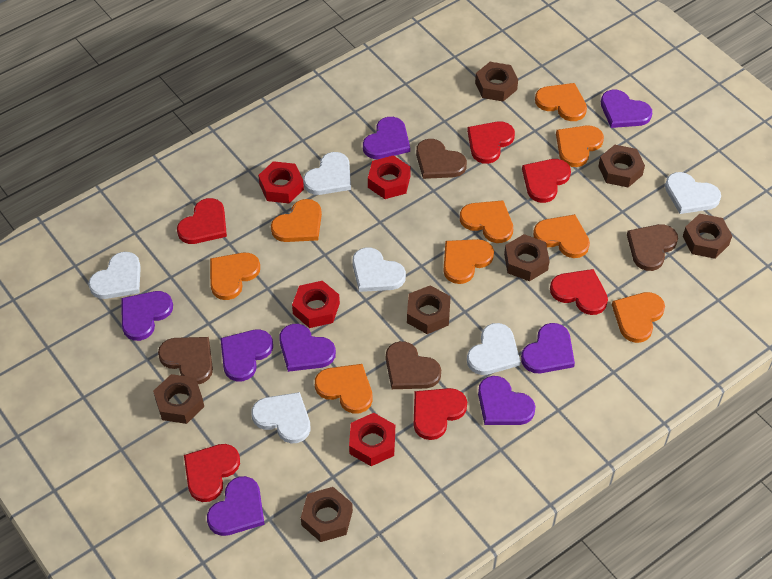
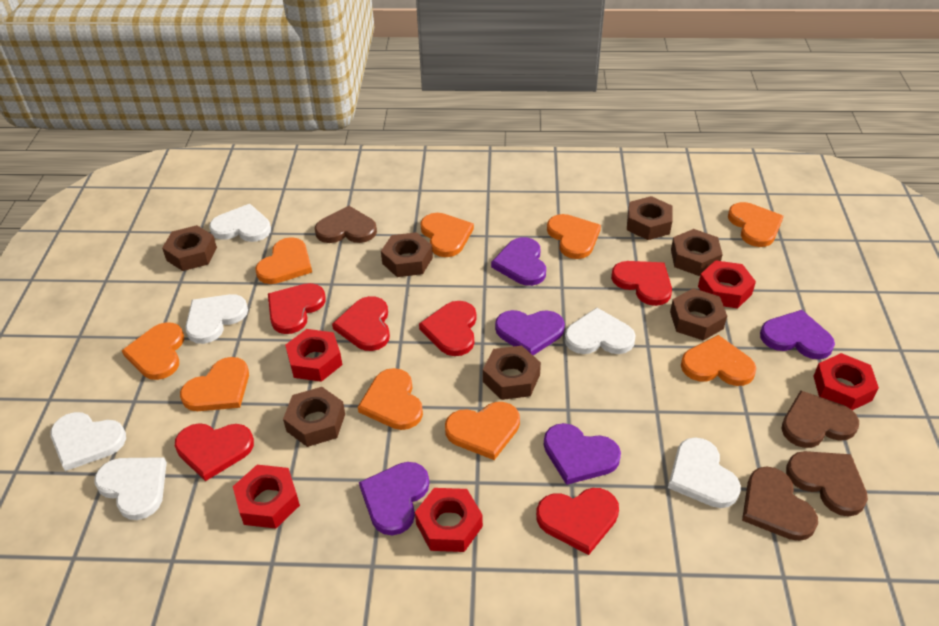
purple heart: 8 -> 5
red nut: 4 -> 5

